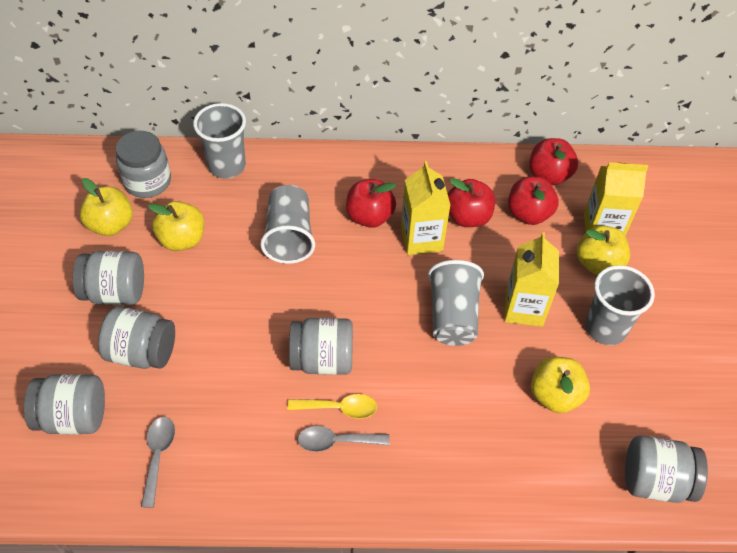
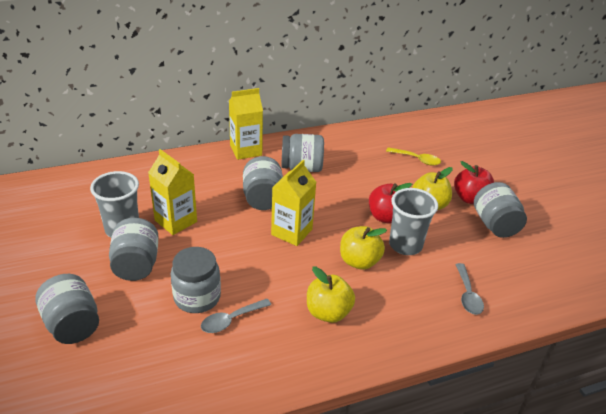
grey cup: 4 -> 2
red apple: 4 -> 2
yellow apple: 4 -> 3

